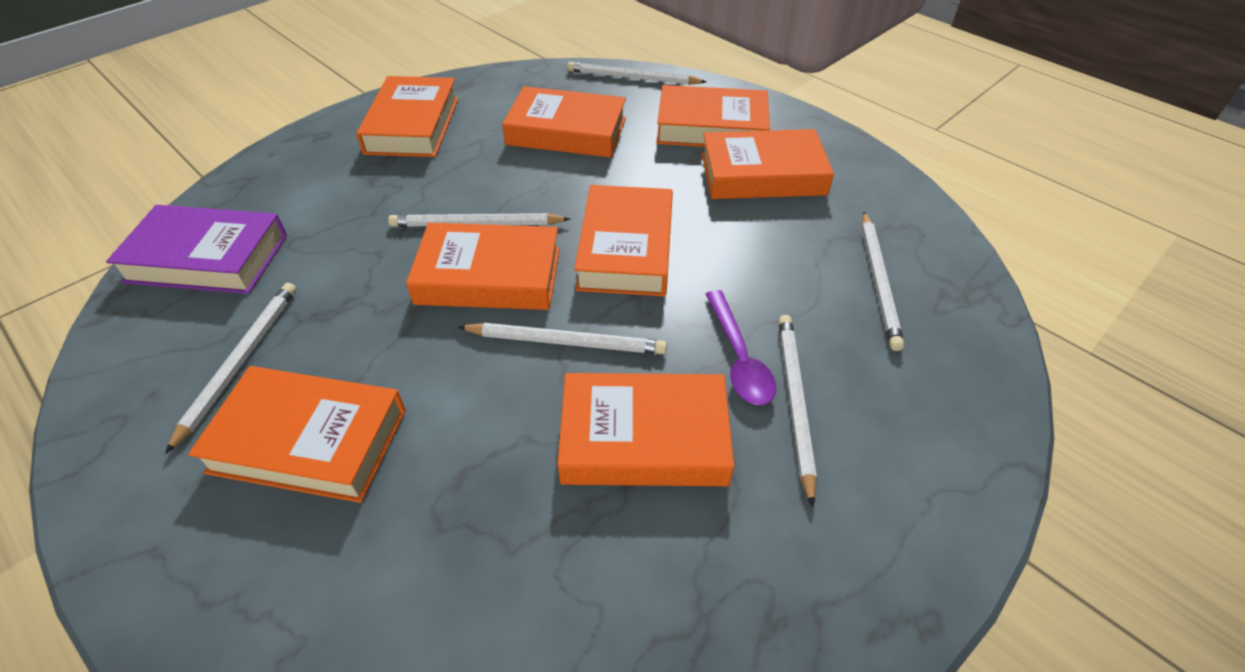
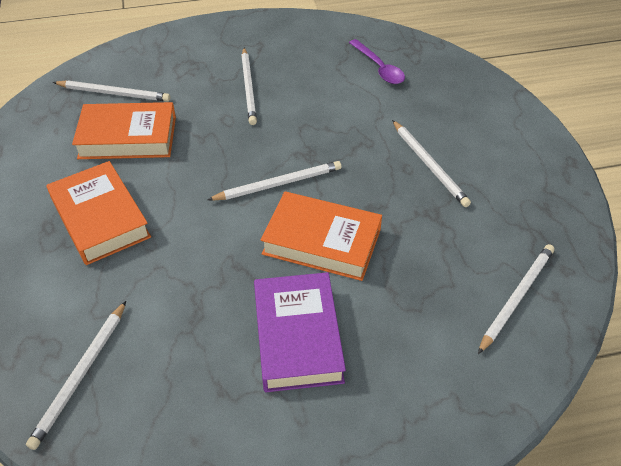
orange book: 8 -> 3

